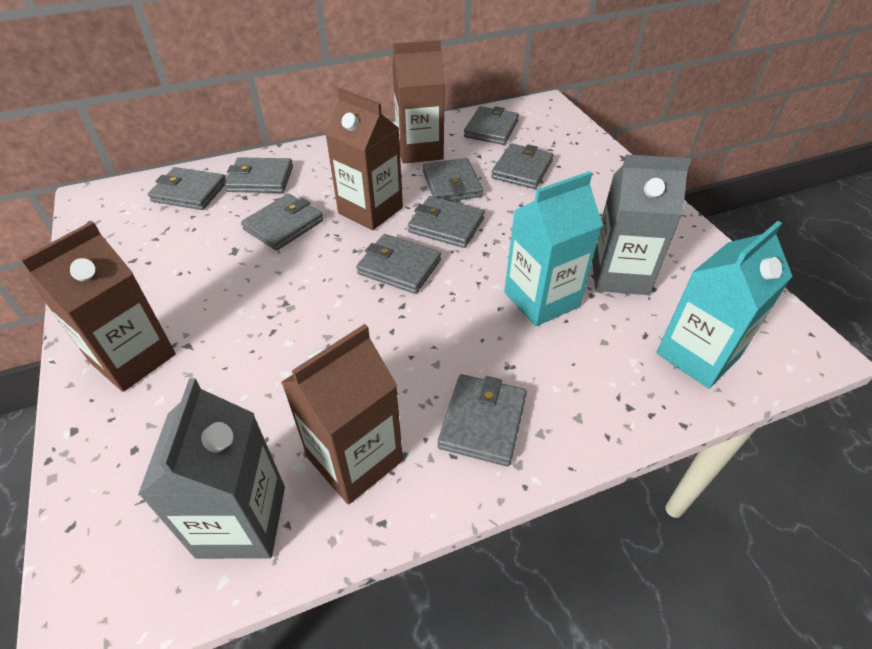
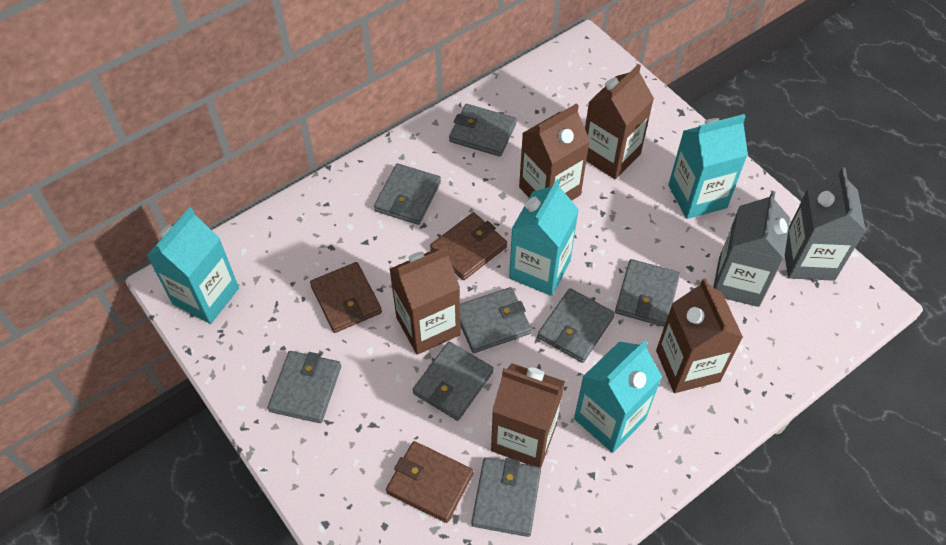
brown carton: 4 -> 5
brown wallet: 0 -> 3
grey wallet: 9 -> 8
turquoise carton: 2 -> 4

